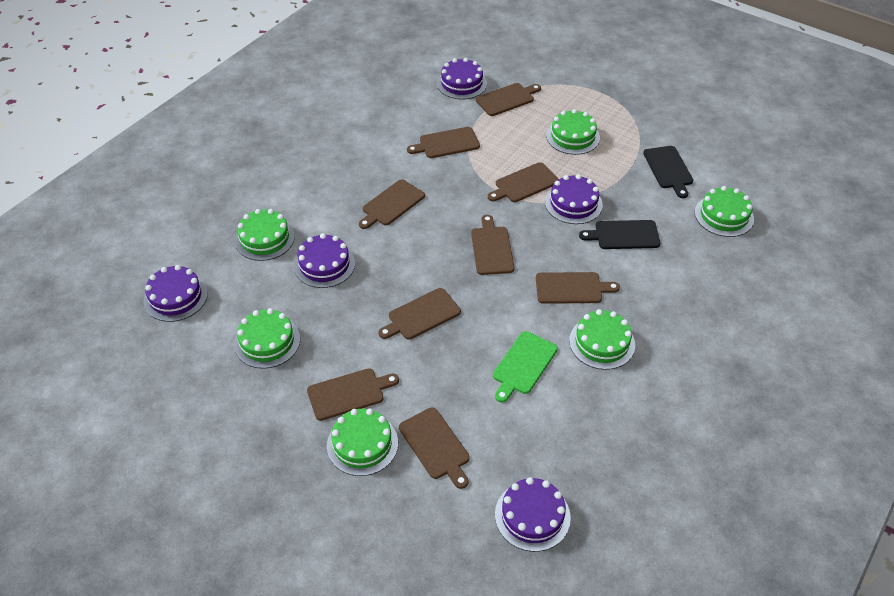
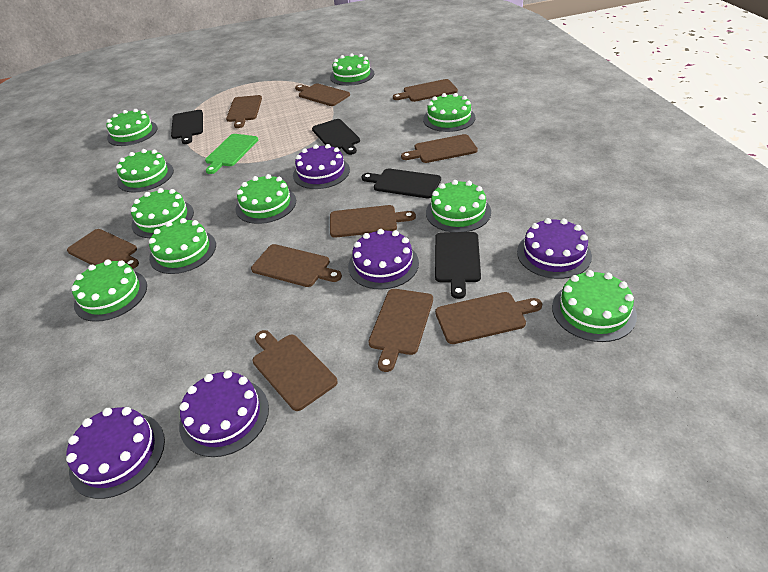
black cutting board: 2 -> 4
brown cutting board: 9 -> 10
green cake: 6 -> 10

